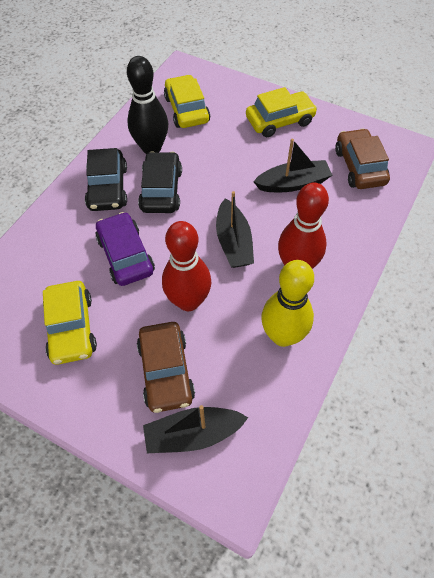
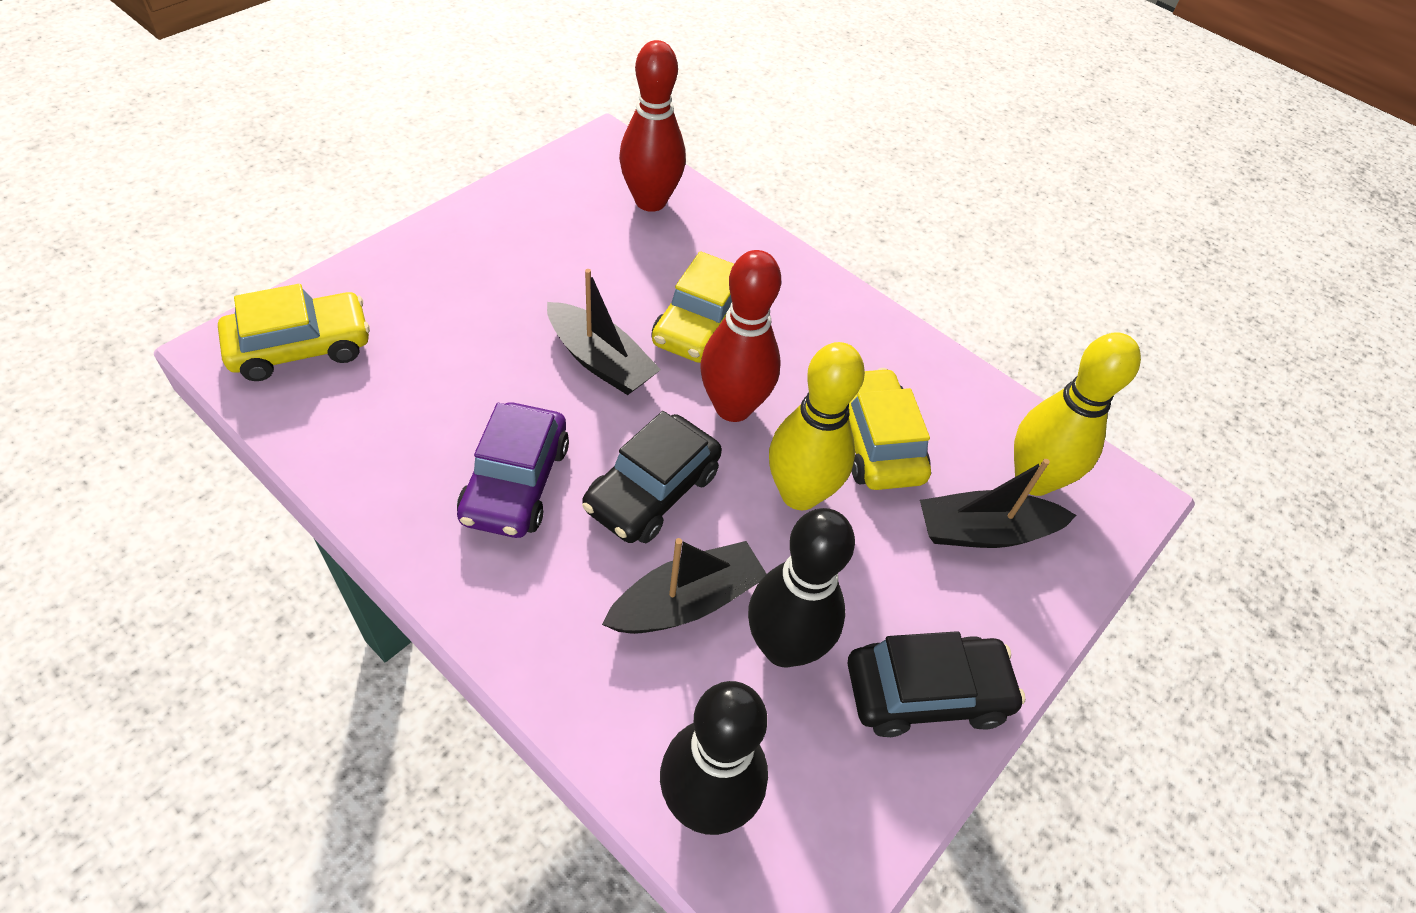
black bowling pin: 1 -> 2
brown car: 2 -> 0
yellow bowling pin: 1 -> 2

